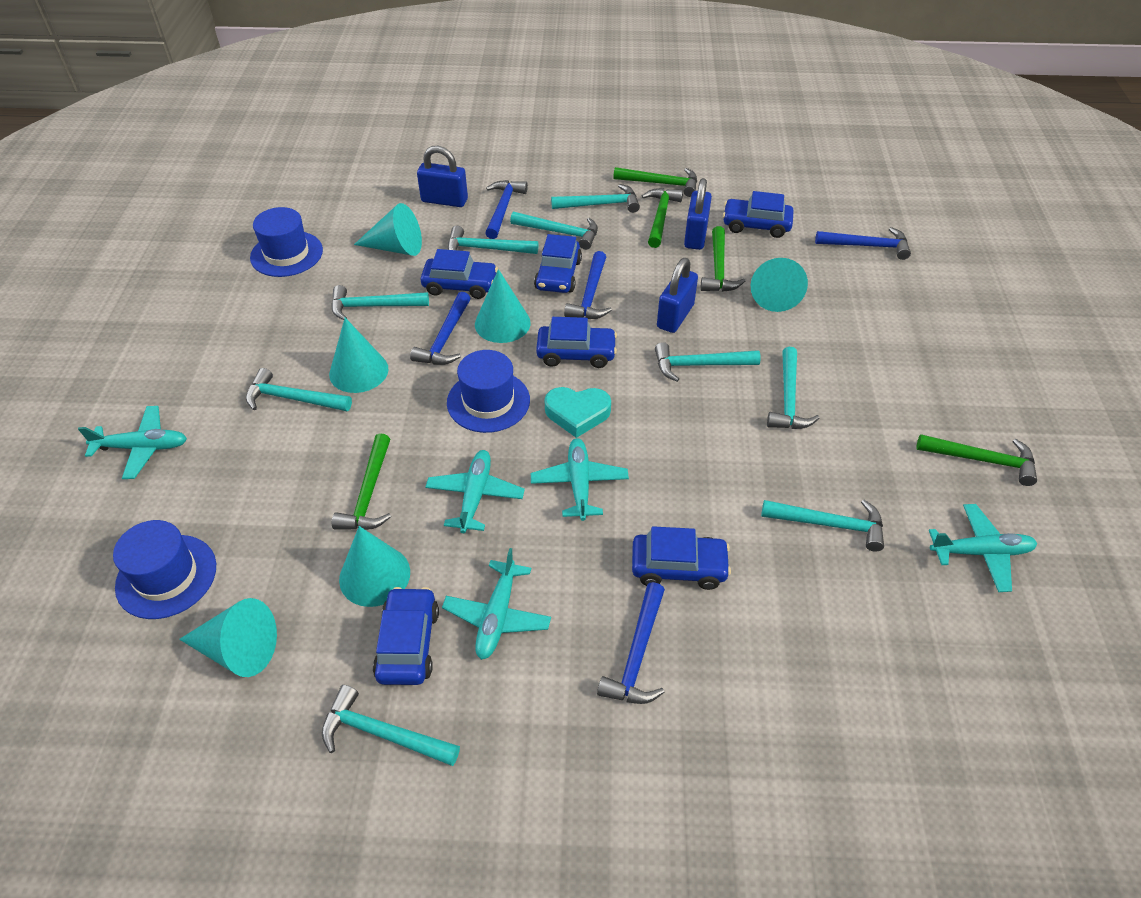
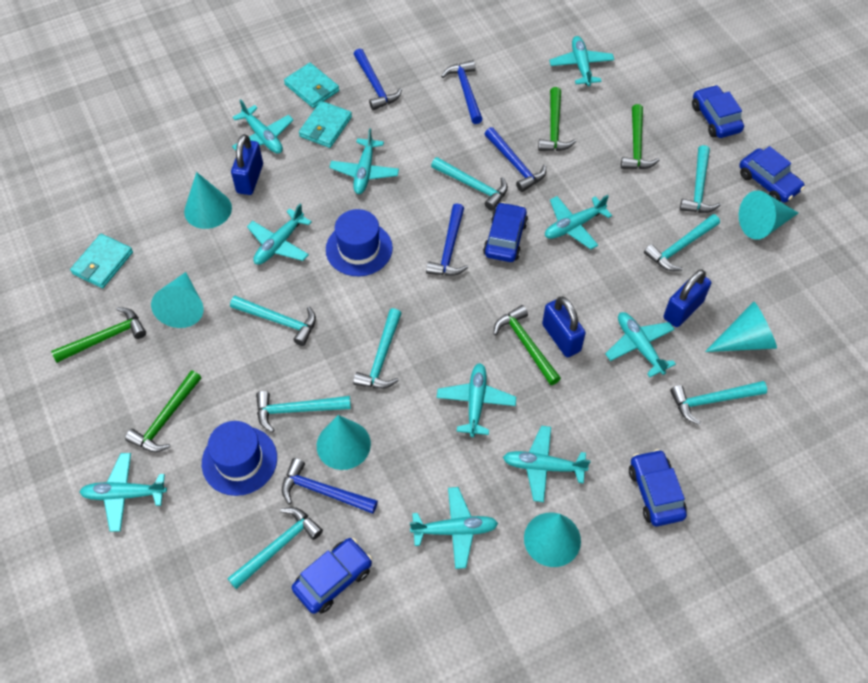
blue car: 6 -> 5
blue hat: 3 -> 2
turquoise hammer: 9 -> 8
turquoise heart: 1 -> 0
turquoise plane: 5 -> 10
turquoise wallet: 0 -> 3

